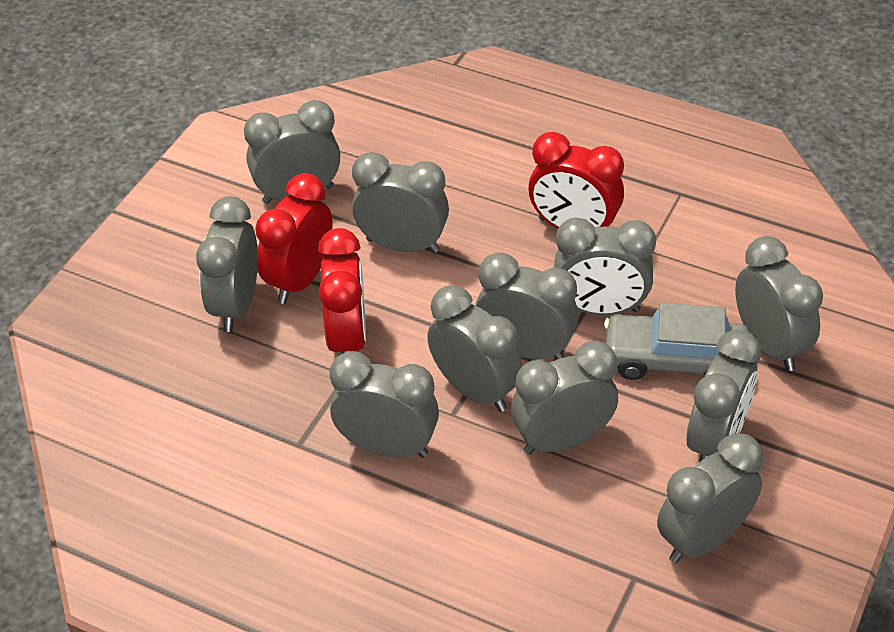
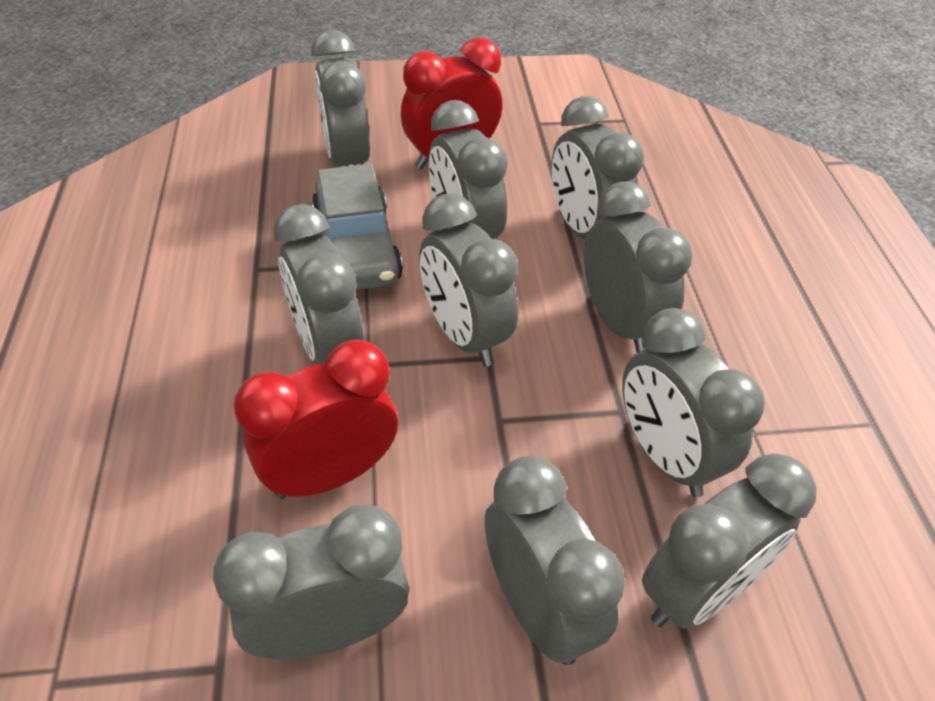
grey clock: 11 -> 10
red clock: 3 -> 2

